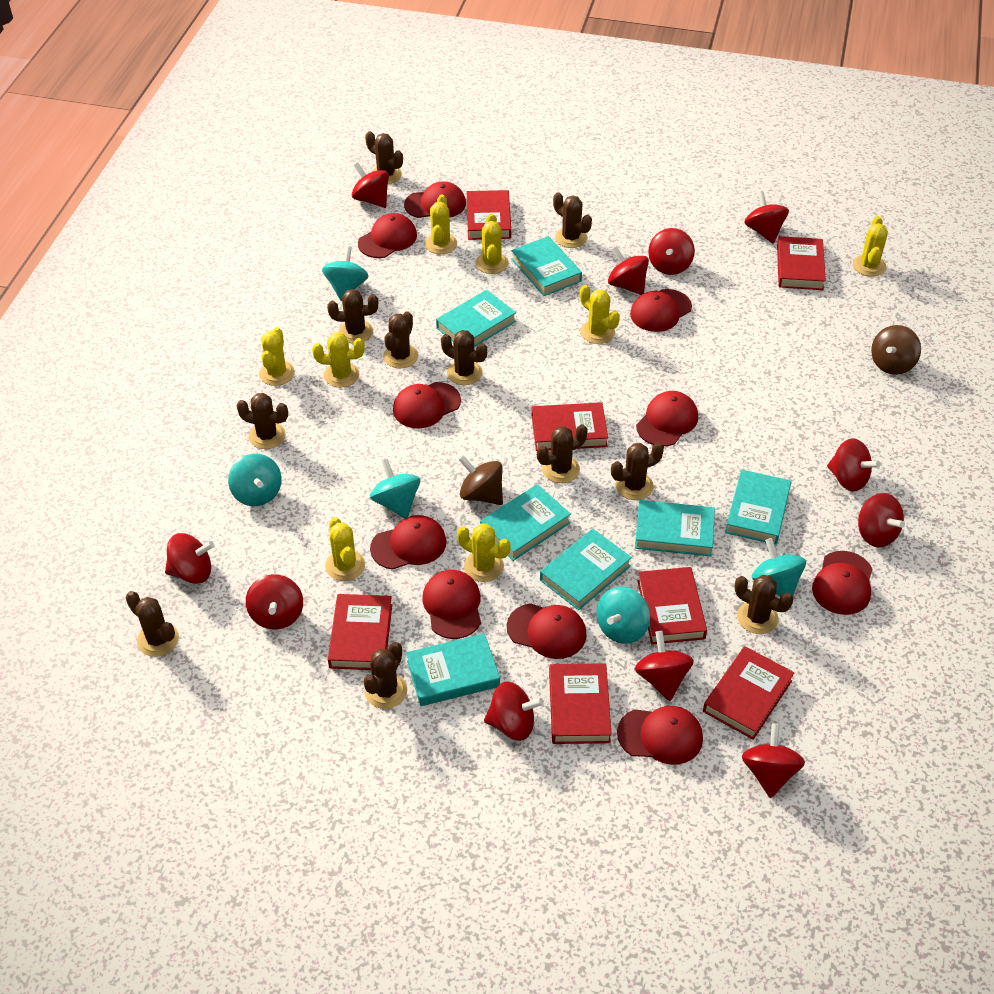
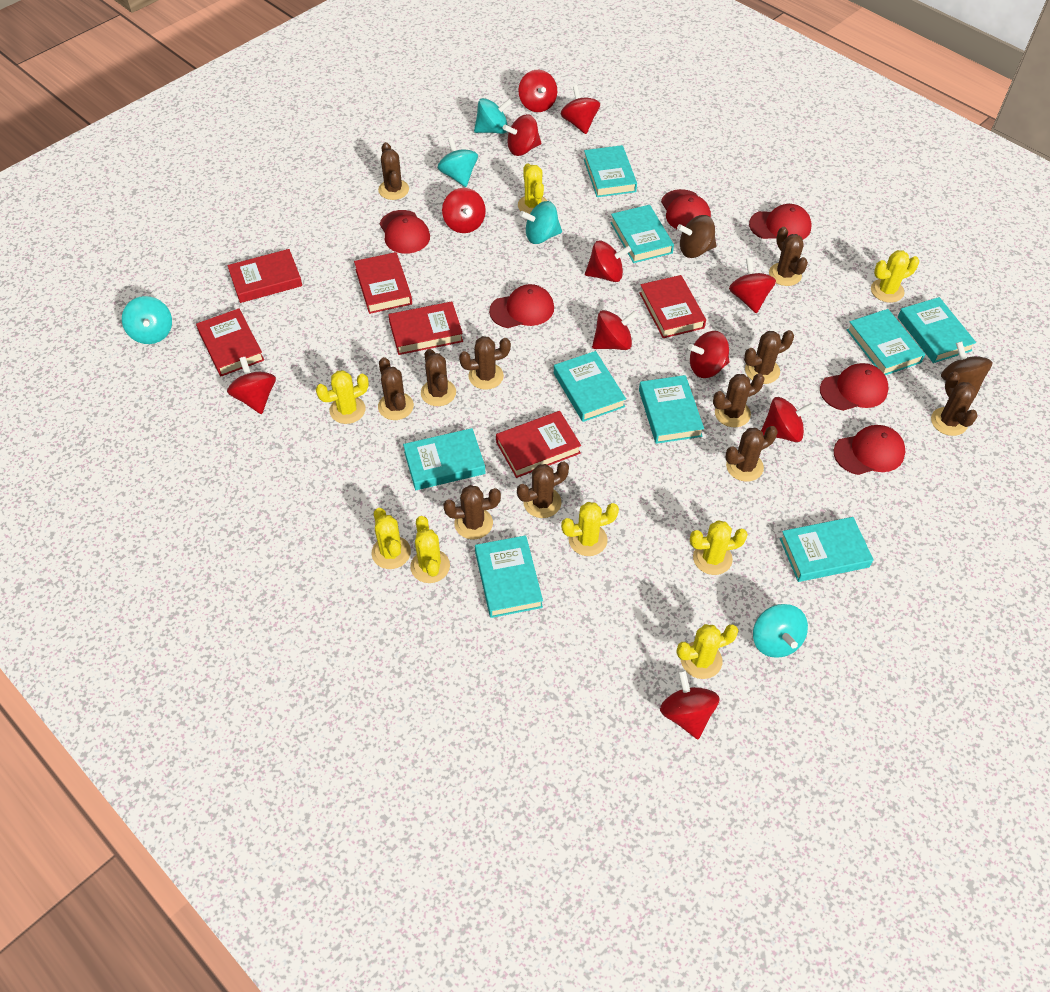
red book: 7 -> 6
red cap: 10 -> 6
turquoise book: 7 -> 9

